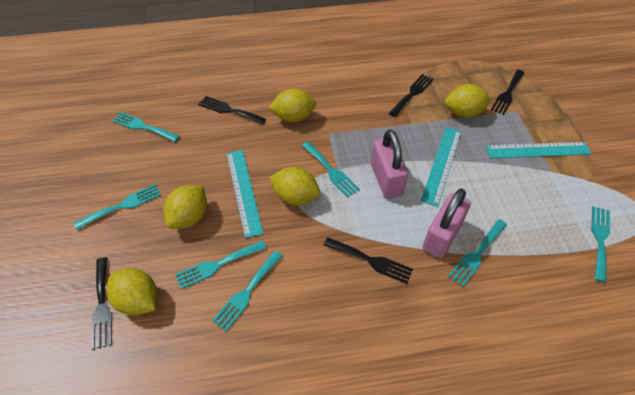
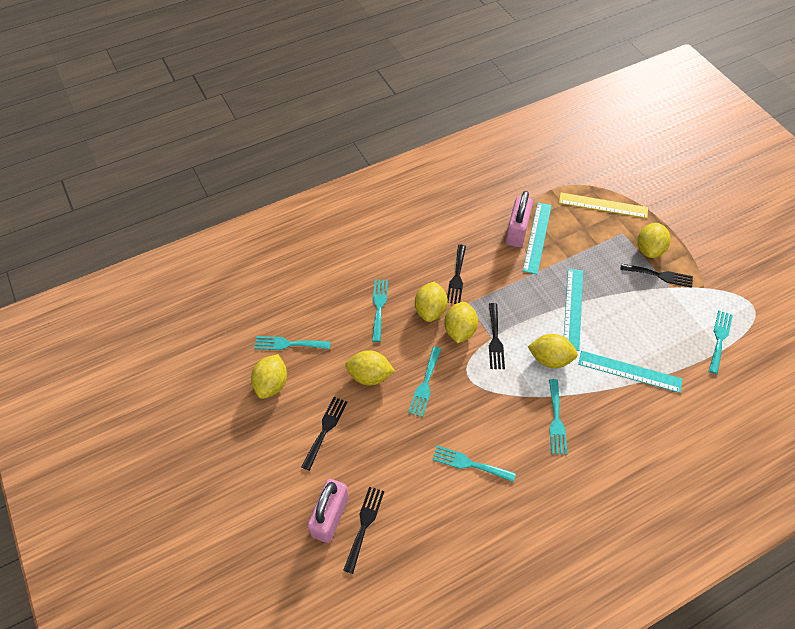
turquoise fork: 7 -> 6
yellow lemon: 5 -> 6
yellow ruler: 0 -> 1

